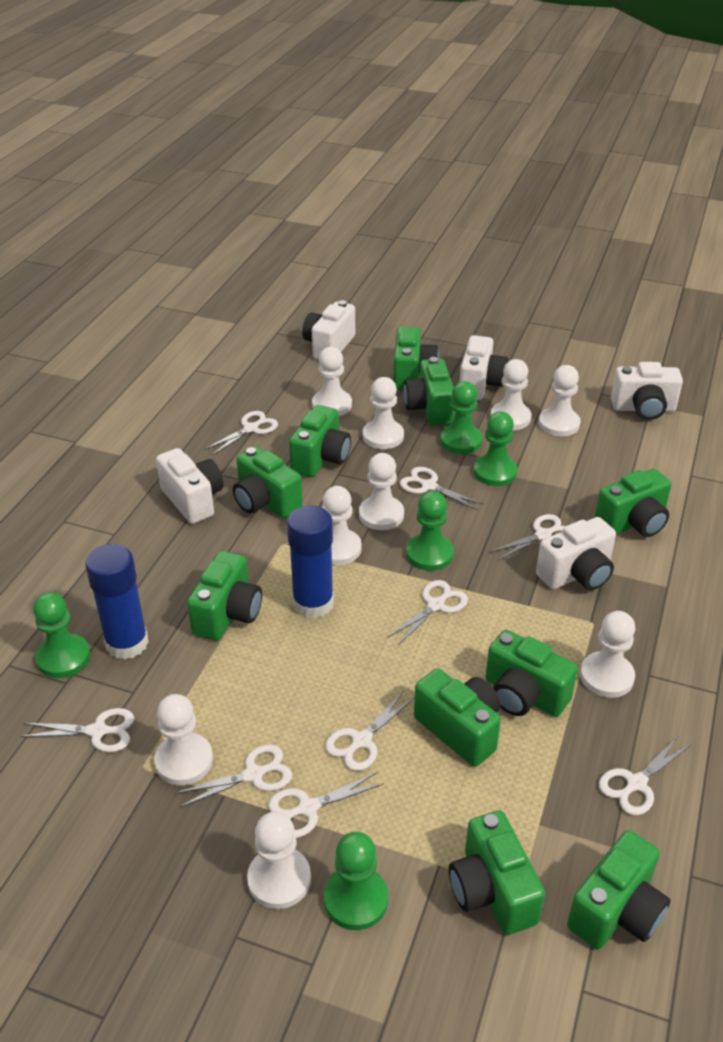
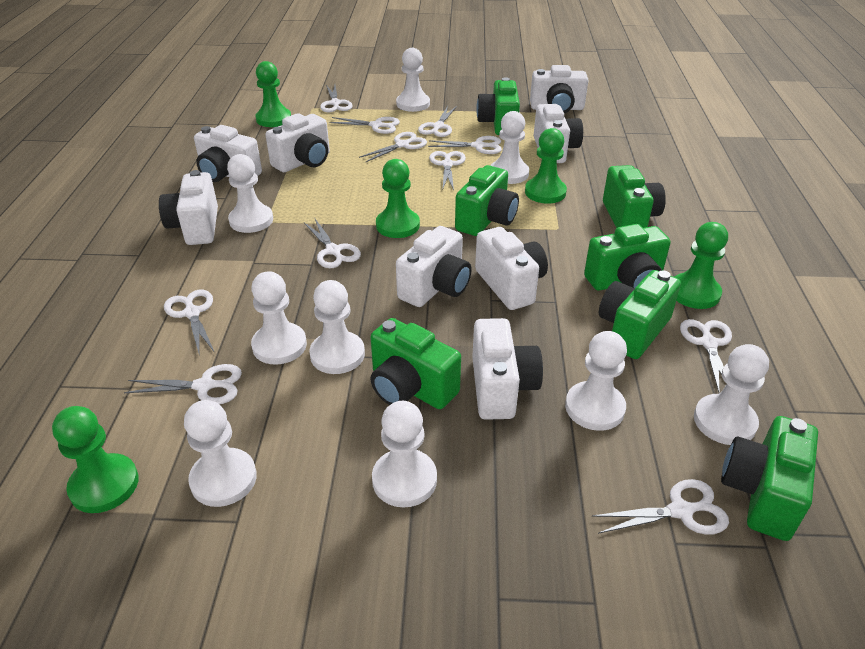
blue glue stick: 2 -> 0
green camera: 10 -> 7
white camera: 5 -> 8
white scissors: 9 -> 11

